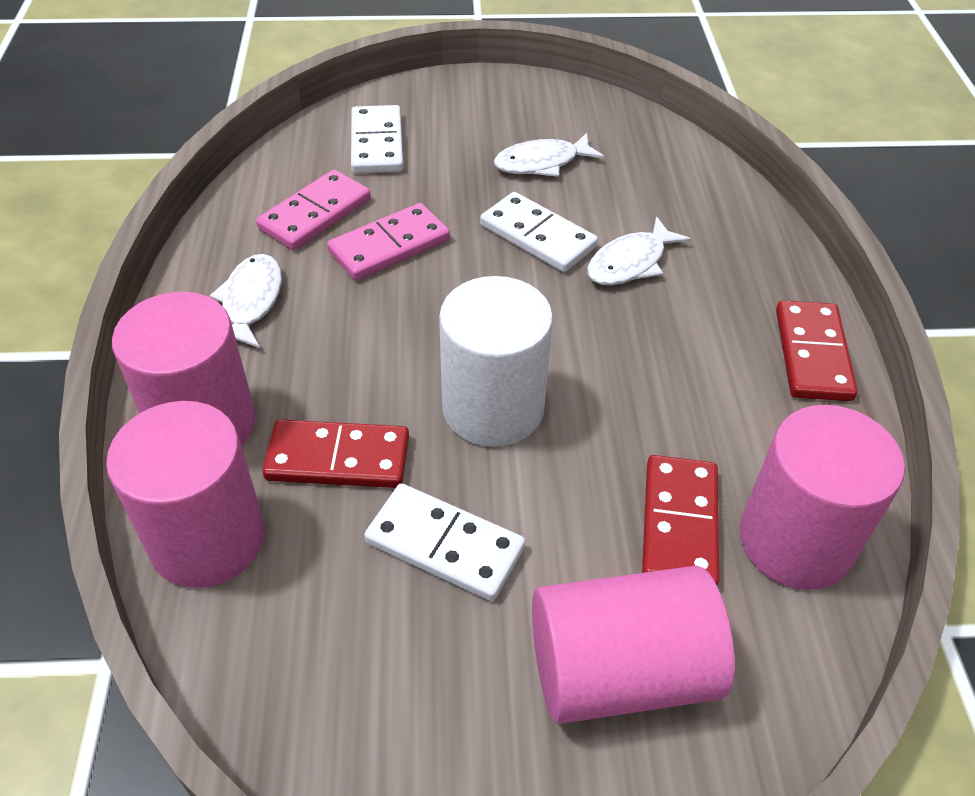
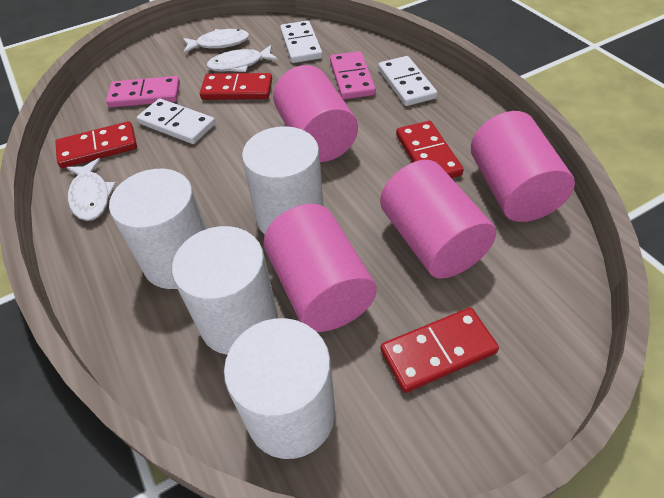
red domino: 3 -> 4
white cylinder: 1 -> 4

